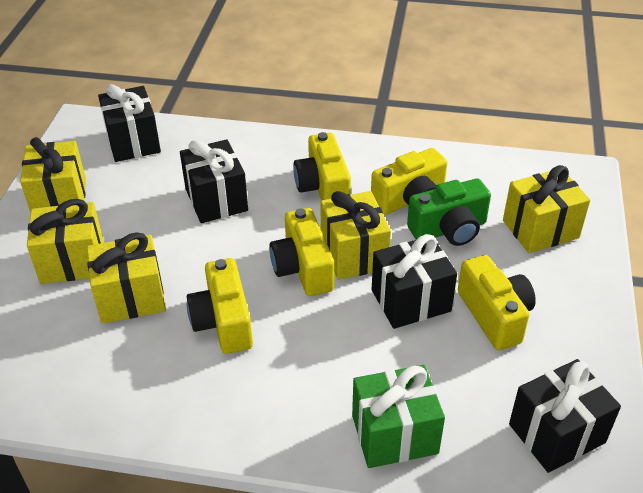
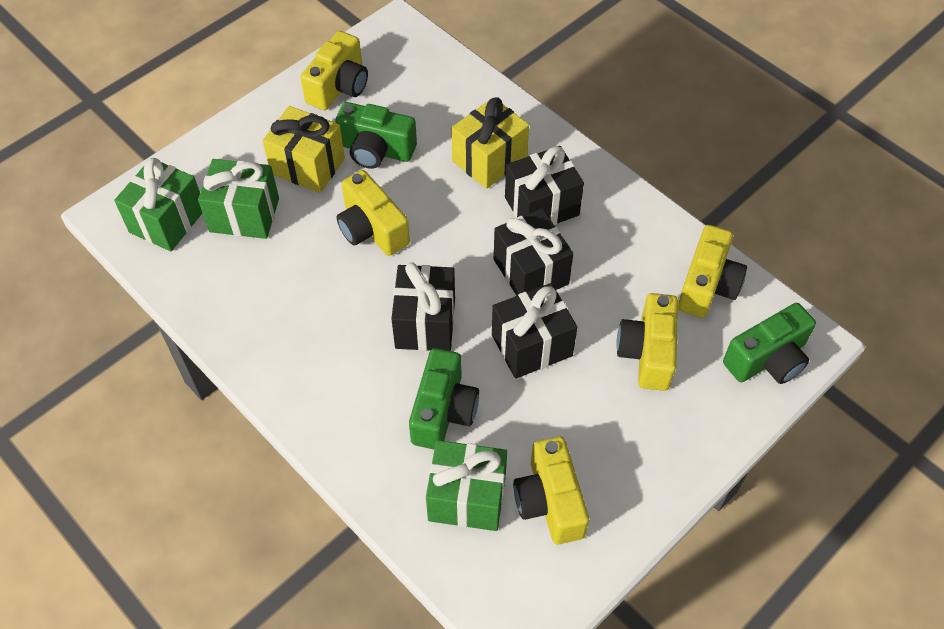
green camera: 1 -> 3
green gift: 1 -> 3
yellow gift: 5 -> 2

